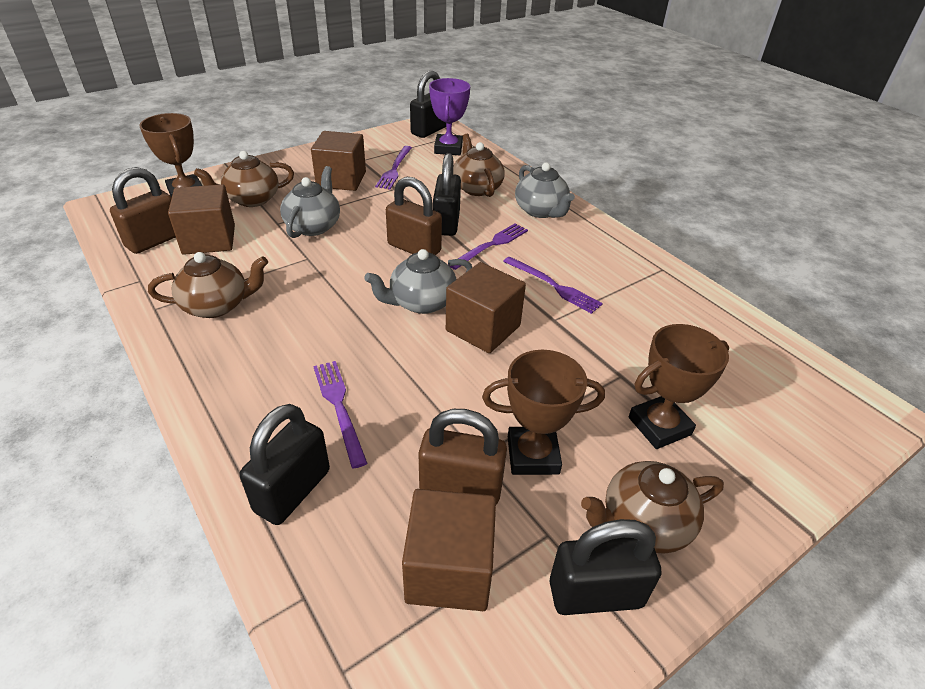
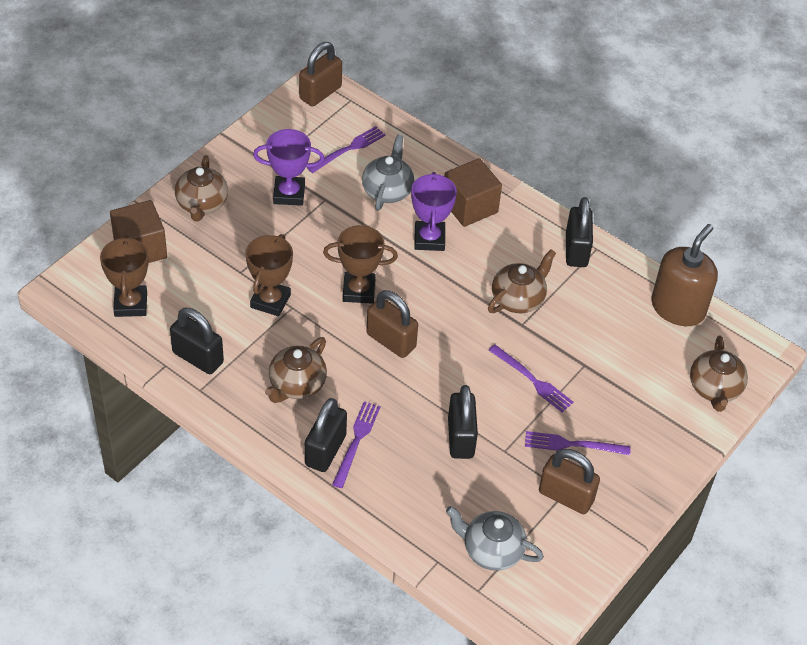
brown cube: 4 -> 2
brown soap dispenser: 0 -> 1
grey teapot: 3 -> 2
purple trophy: 1 -> 2

